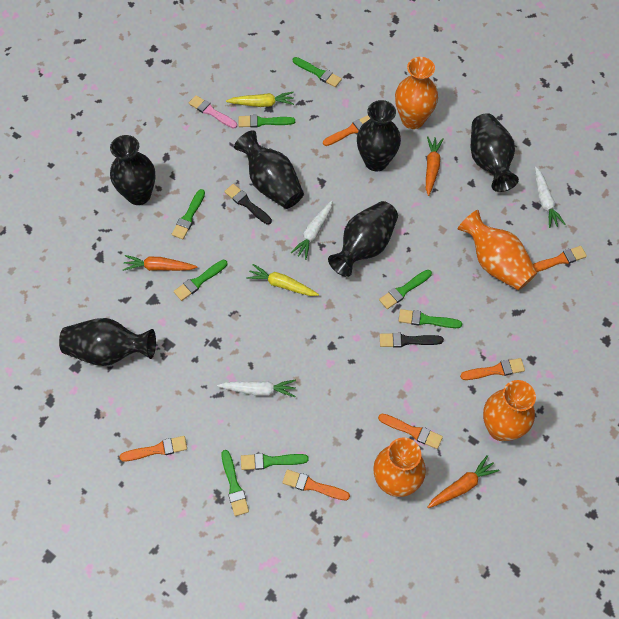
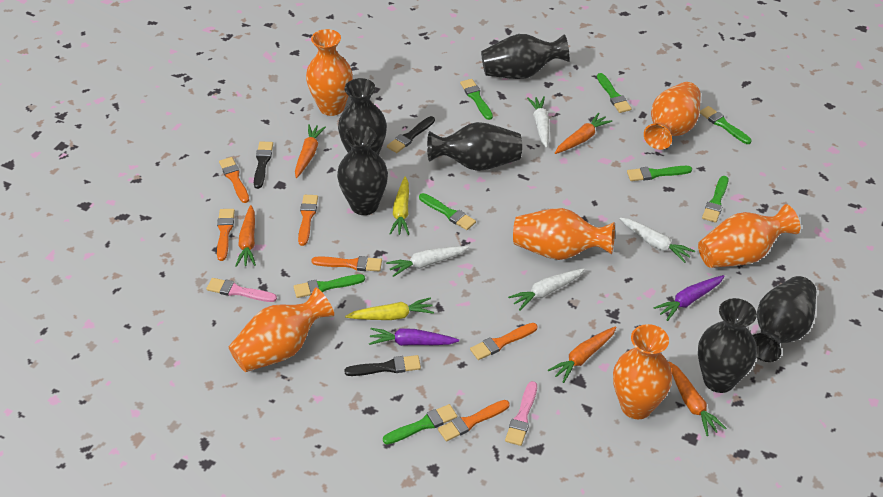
black brush: 2 -> 3
orange carrot: 3 -> 5
orange vase: 4 -> 6
pink brush: 1 -> 2
purple carrot: 0 -> 2
white carrot: 3 -> 4

